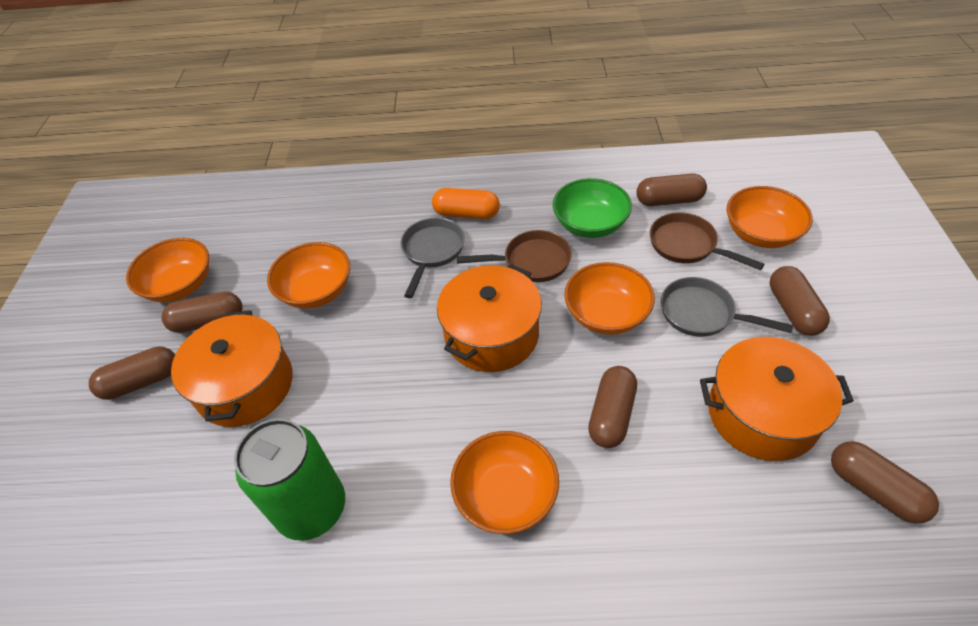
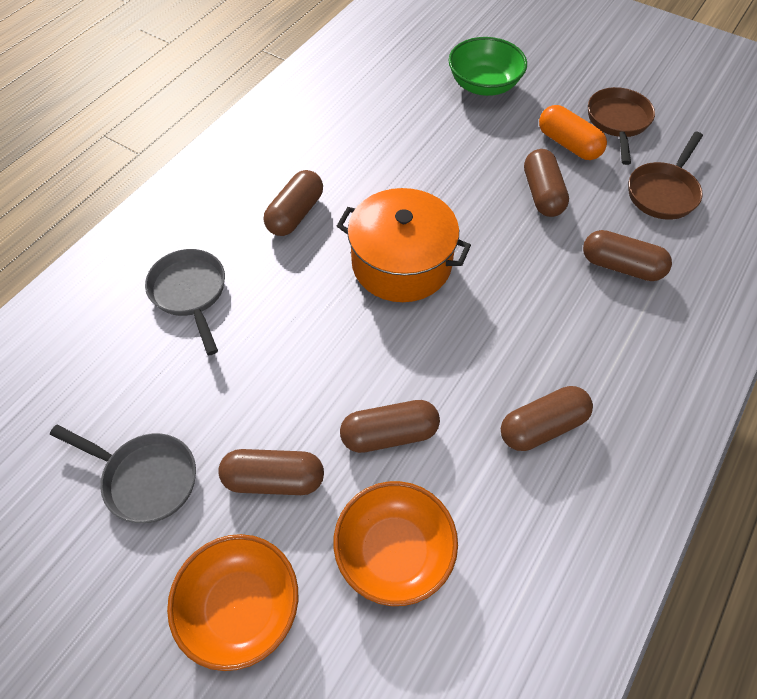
green can: 1 -> 0
orange bowl: 5 -> 2
orange pot: 3 -> 1

